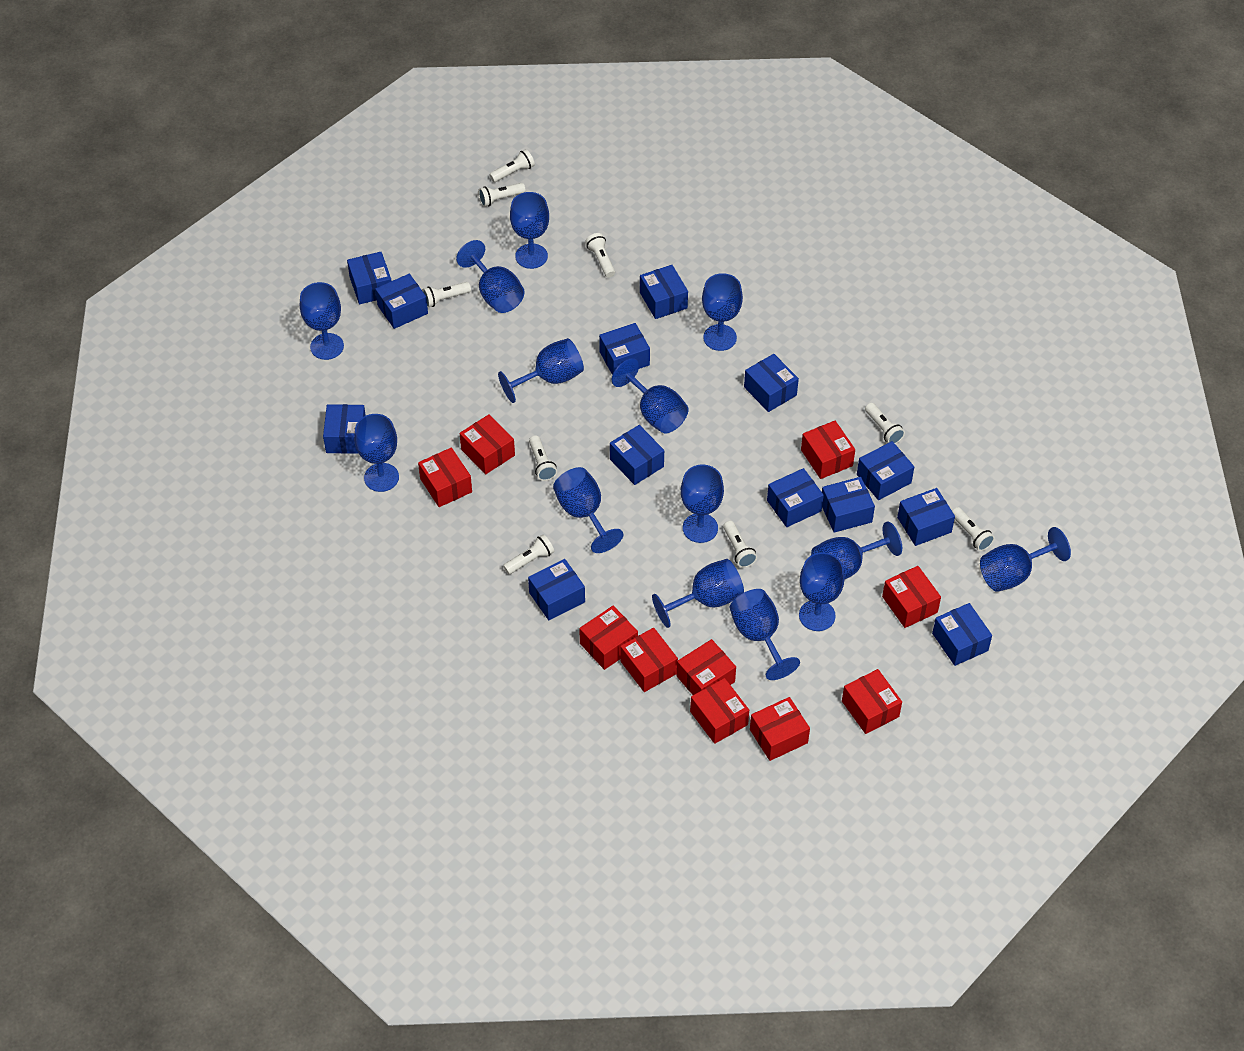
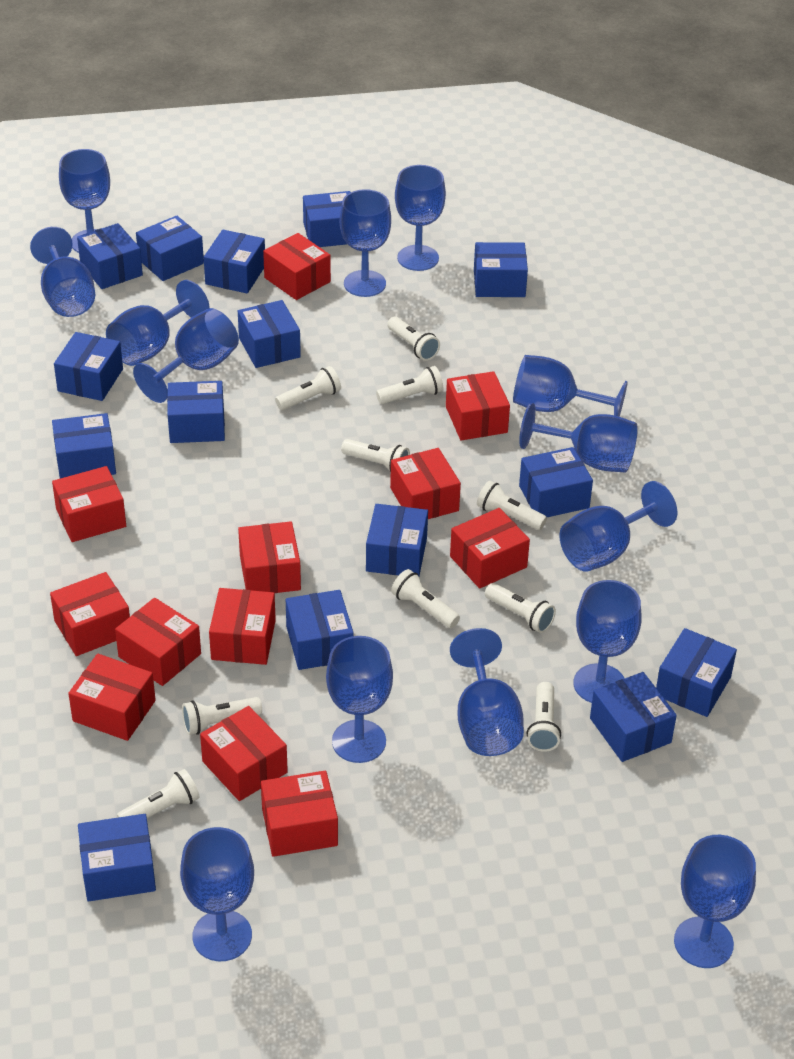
blue box: 13 -> 15
red box: 10 -> 12
white flashlight: 9 -> 10

